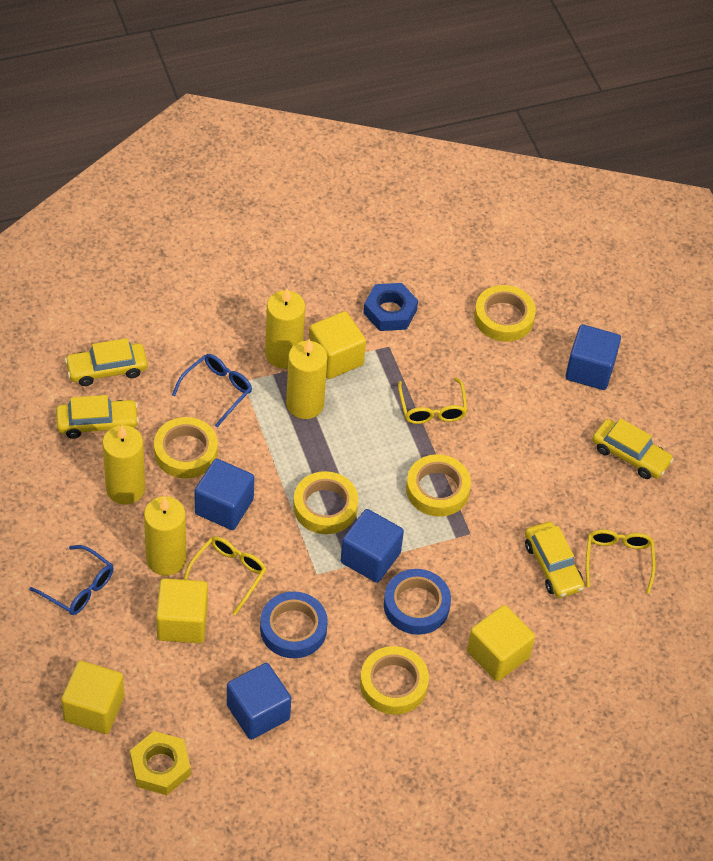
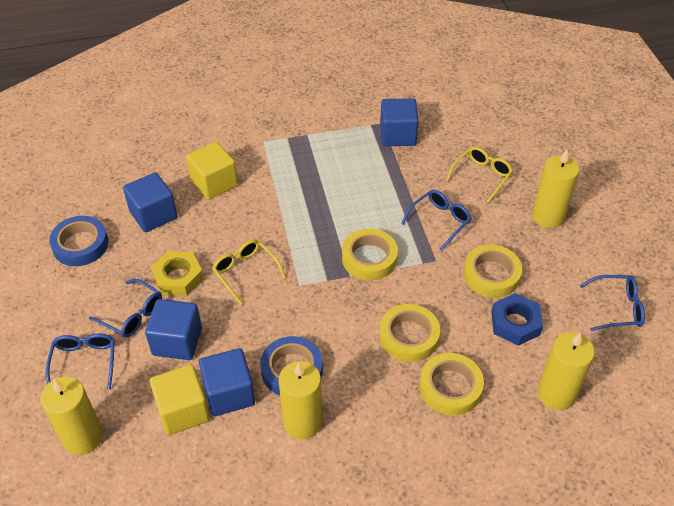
blue glasses: 2 -> 4
yellow car: 4 -> 0
yellow cube: 4 -> 2
yellow glasses: 3 -> 2
yellow tape: 5 -> 4

